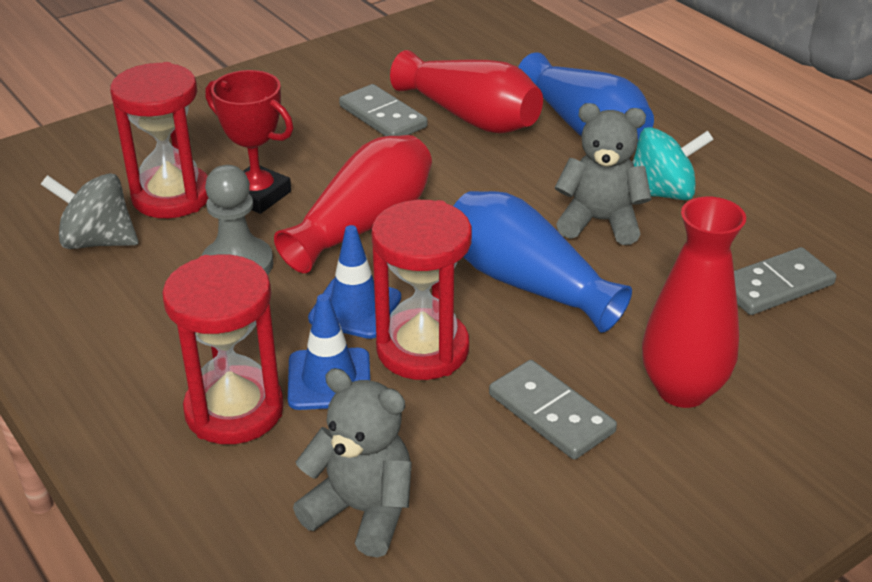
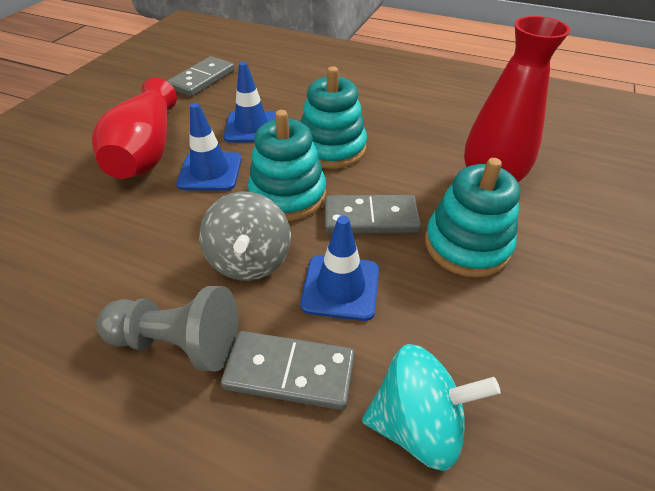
blue traffic cone: 2 -> 3
blue vase: 2 -> 0
grey teddy bear: 2 -> 0
red hourglass: 3 -> 0
red trophy: 1 -> 0
red vase: 3 -> 2
turquoise stacking toy: 0 -> 3

